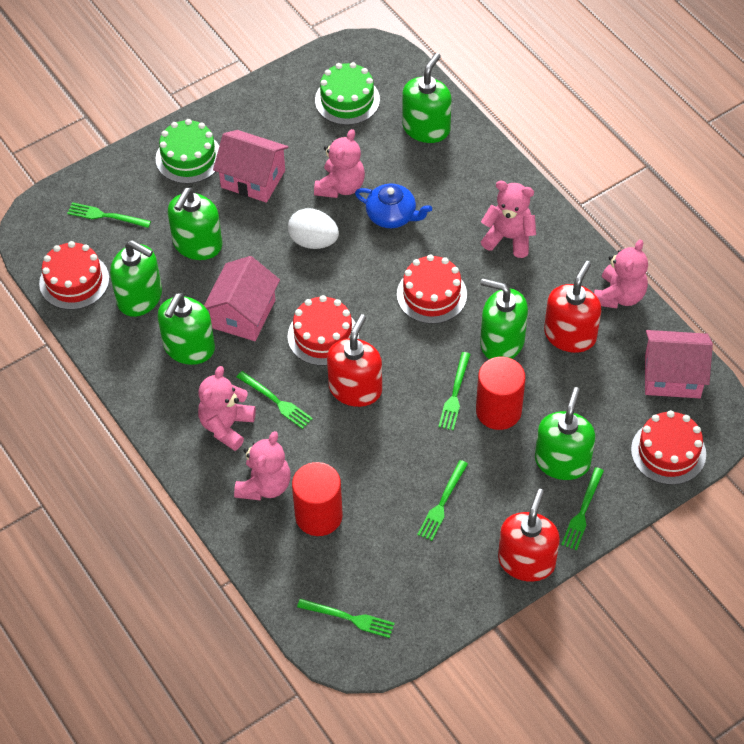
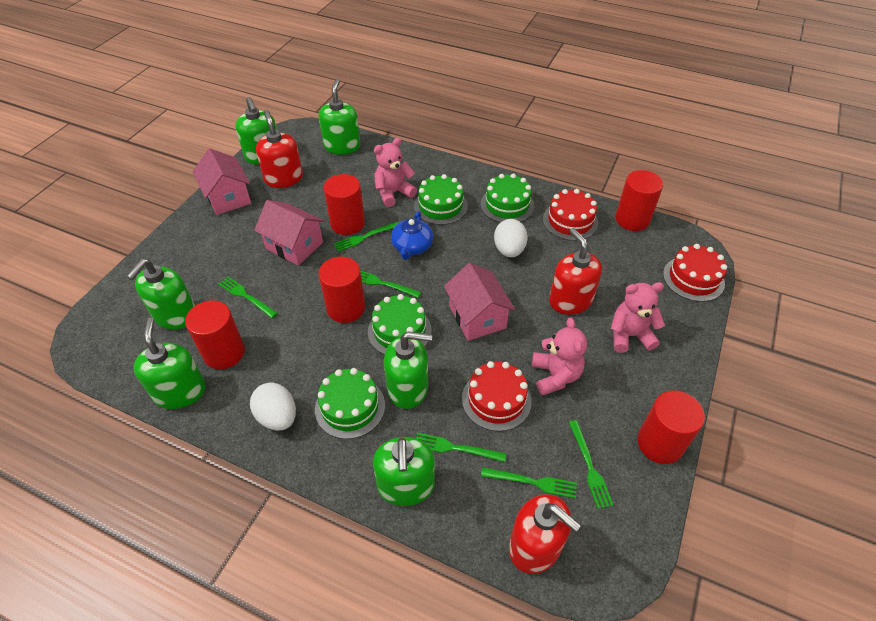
green cake: 2 -> 4
pink teddy bear: 5 -> 3
red cake: 4 -> 3
red cylinder: 2 -> 5
white egg: 1 -> 2

